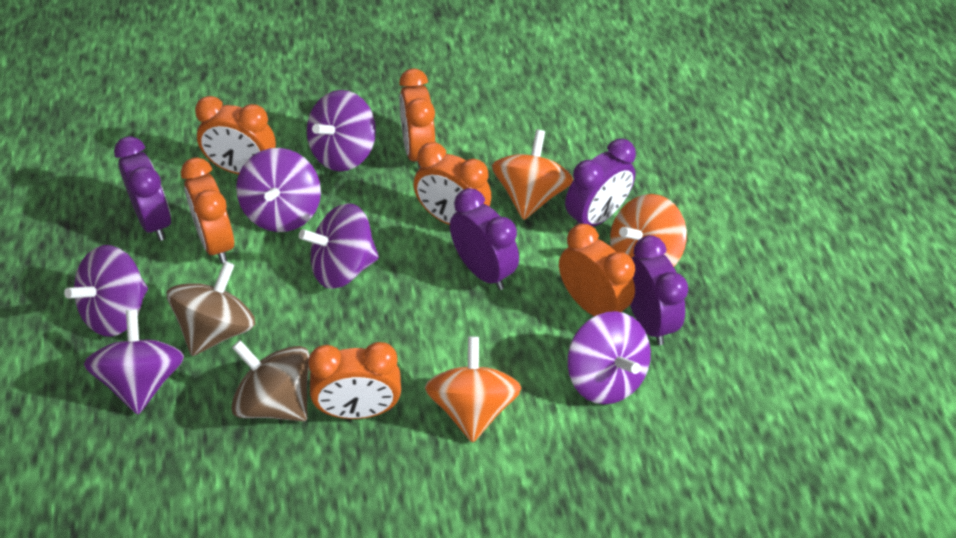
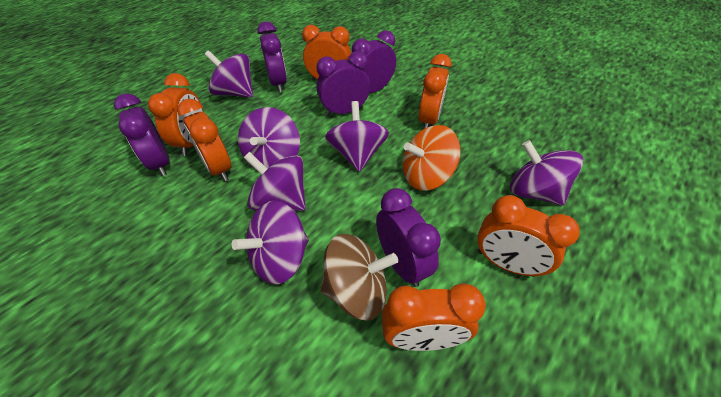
brown spinning top: 2 -> 1
orange spinning top: 3 -> 1
purple clock: 4 -> 5

